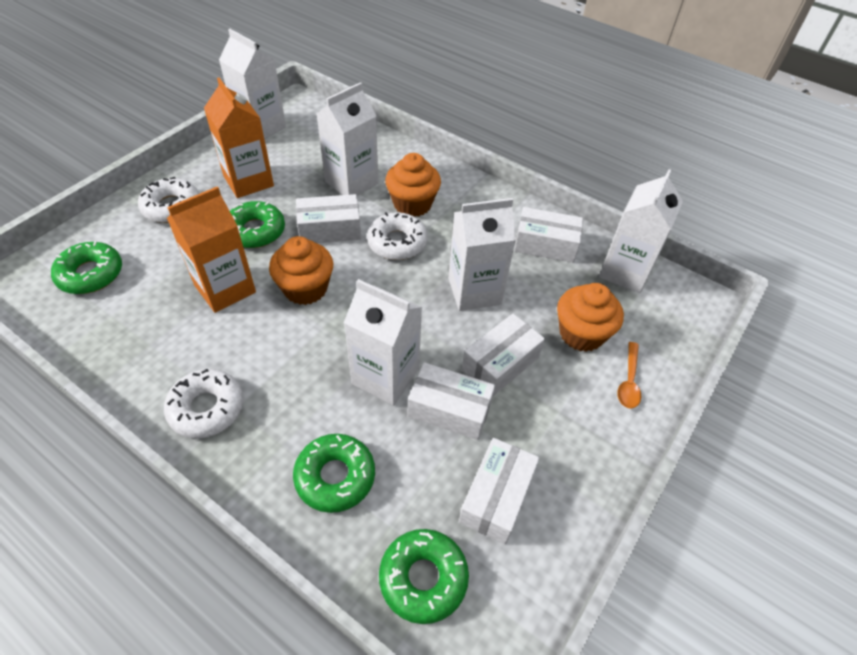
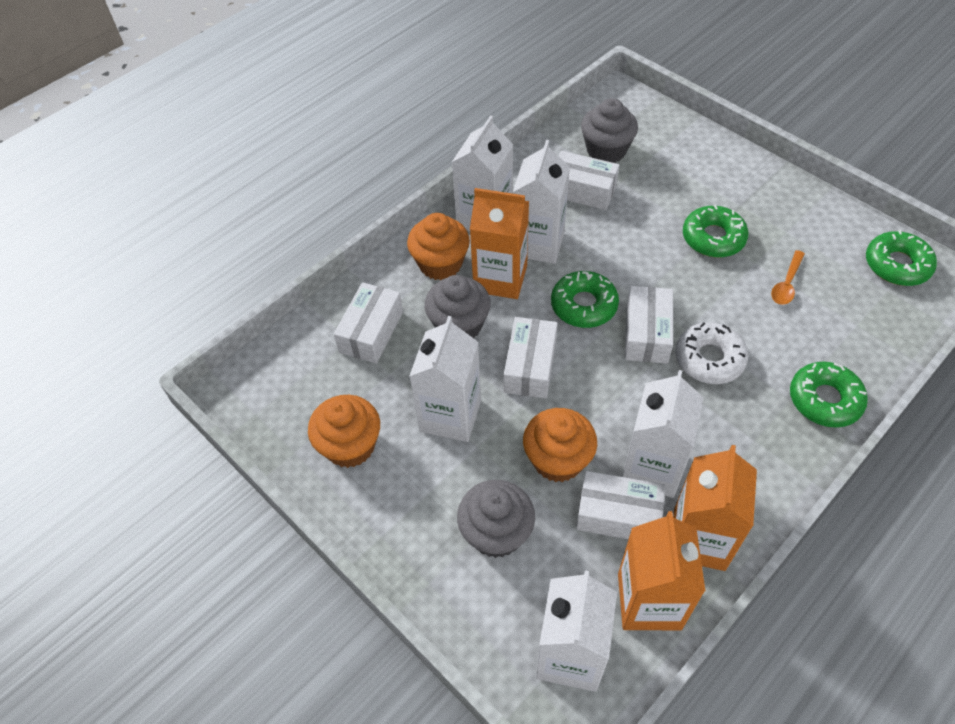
grey cupcake: 0 -> 3
orange carton: 2 -> 3
white donut: 3 -> 1

